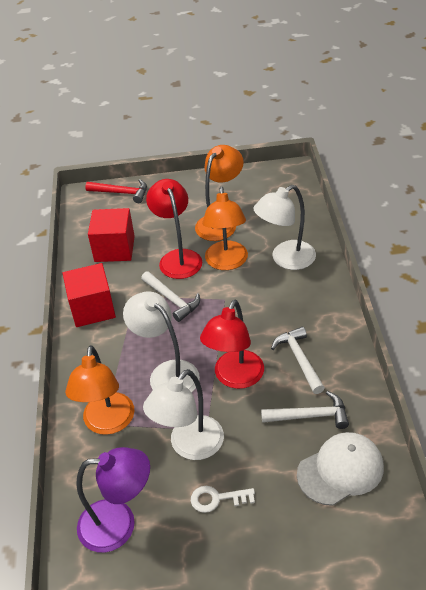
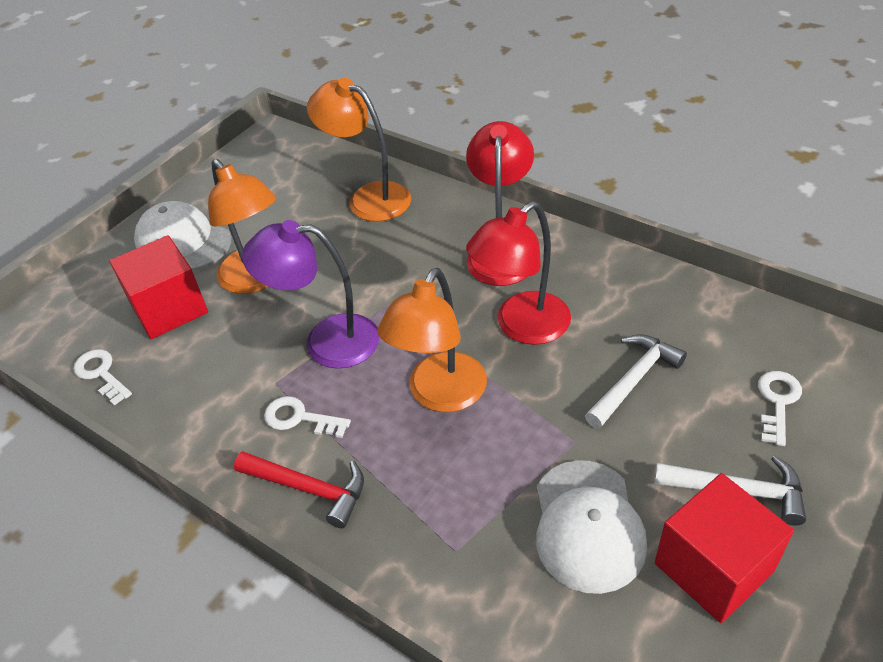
white cap: 1 -> 2
white hammer: 3 -> 2
white key: 1 -> 3
white lamp: 3 -> 0

